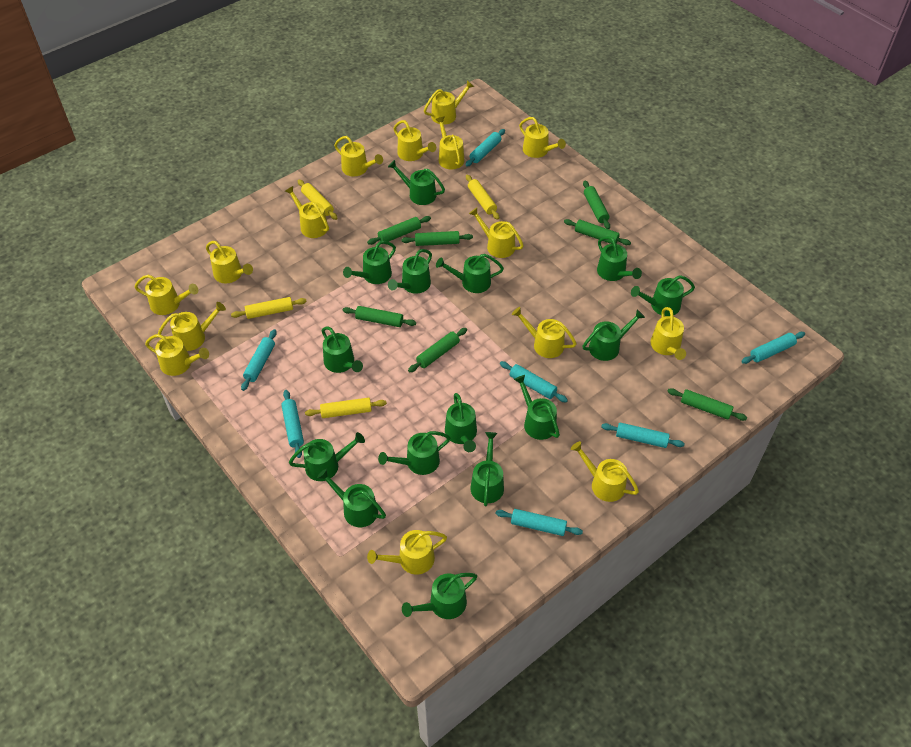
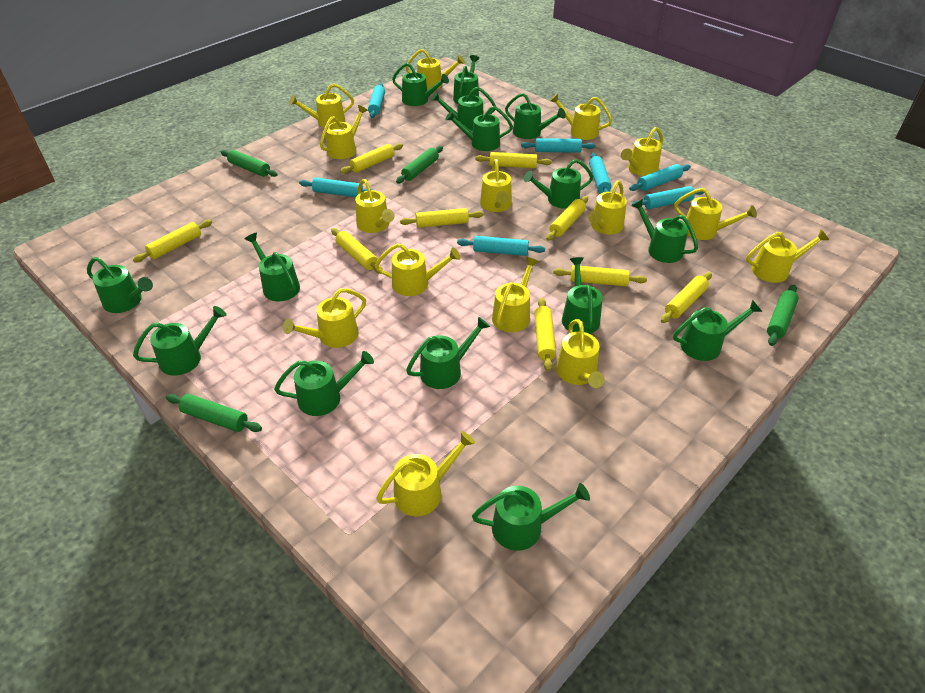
green rolling pin: 7 -> 4
yellow rolling pin: 4 -> 9

